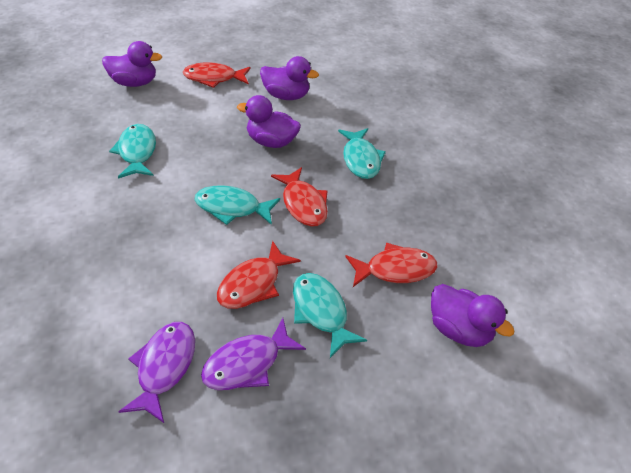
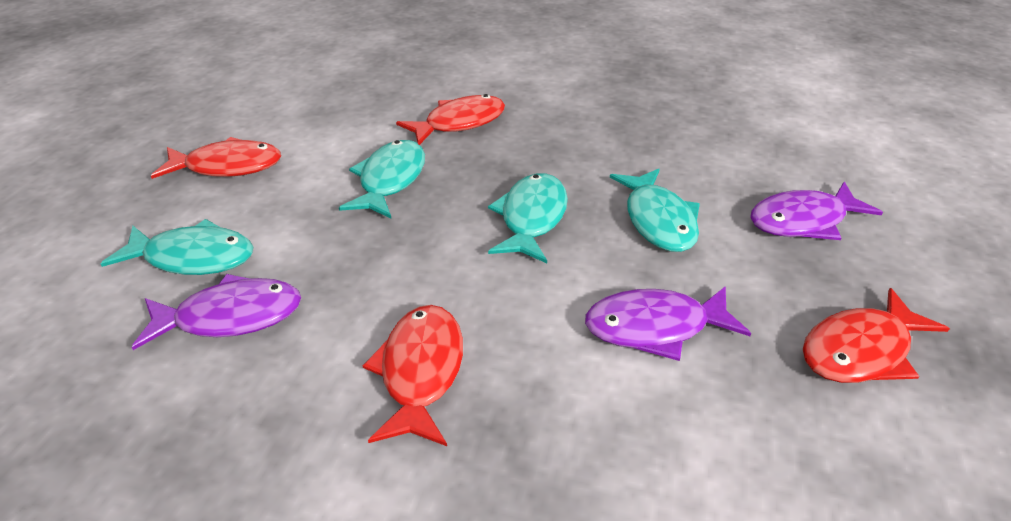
purple duck: 4 -> 0
purple fish: 2 -> 3

